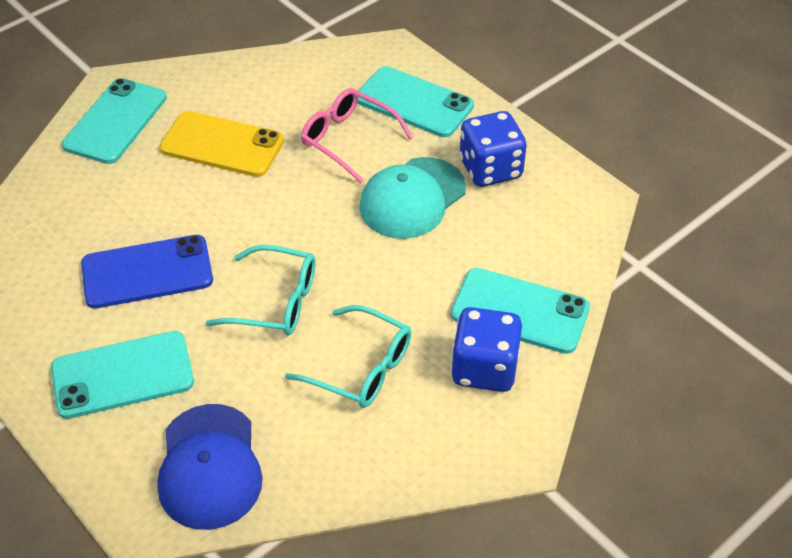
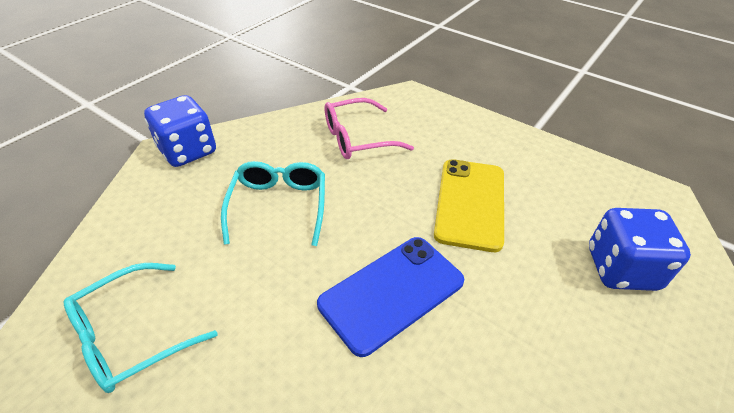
blue cap: 1 -> 0
turquoise cap: 1 -> 0
turquoise phone: 4 -> 0

